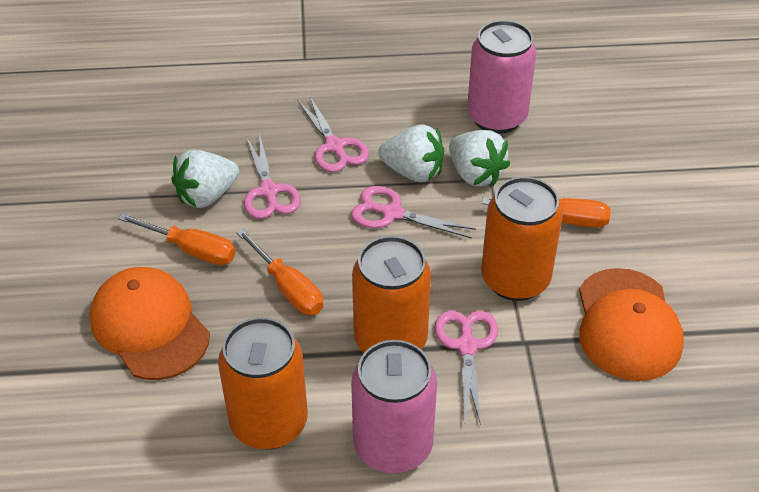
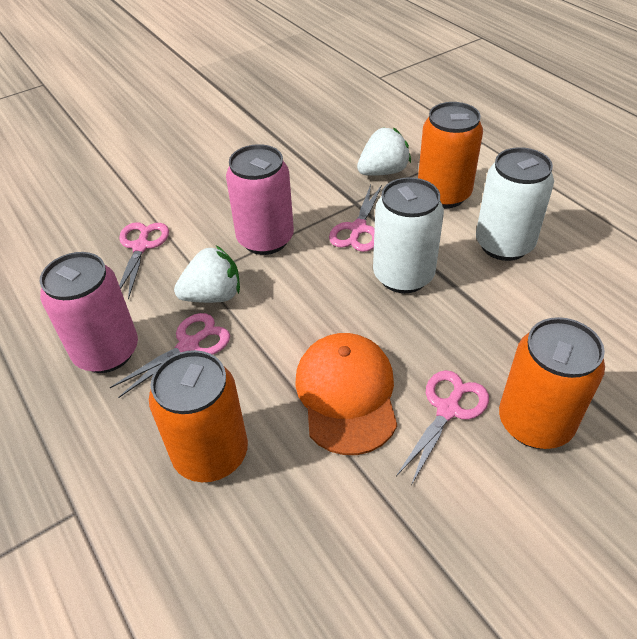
orange cap: 2 -> 1
orange screwdriver: 3 -> 0
white can: 0 -> 2
white strawberry: 3 -> 2

